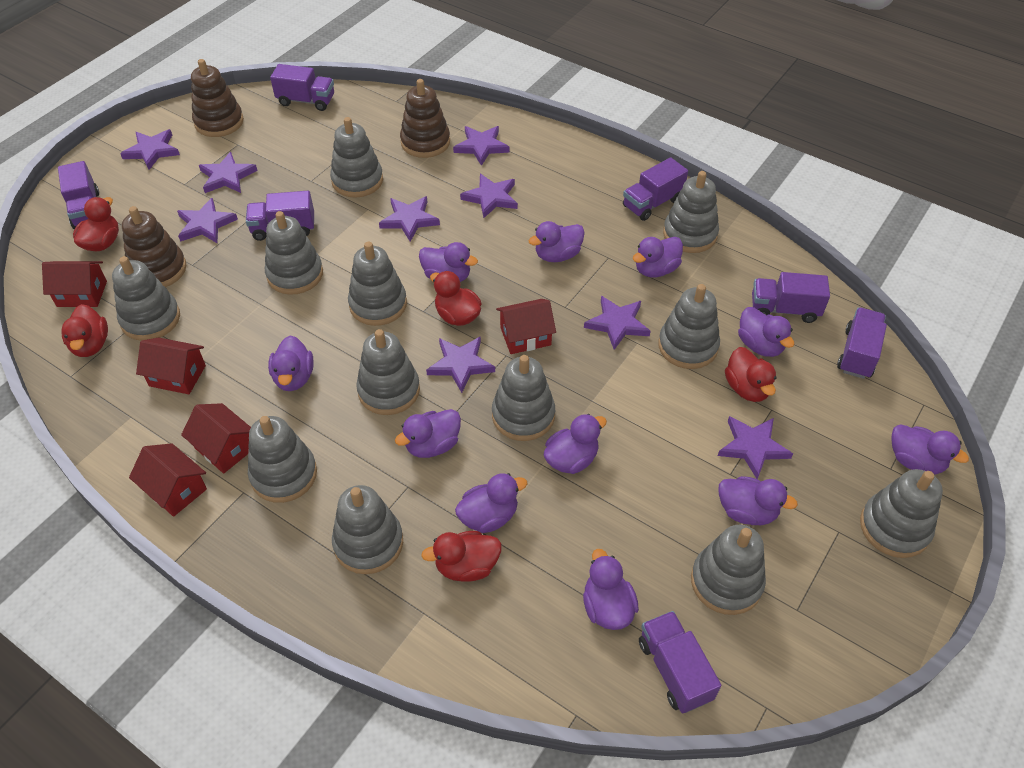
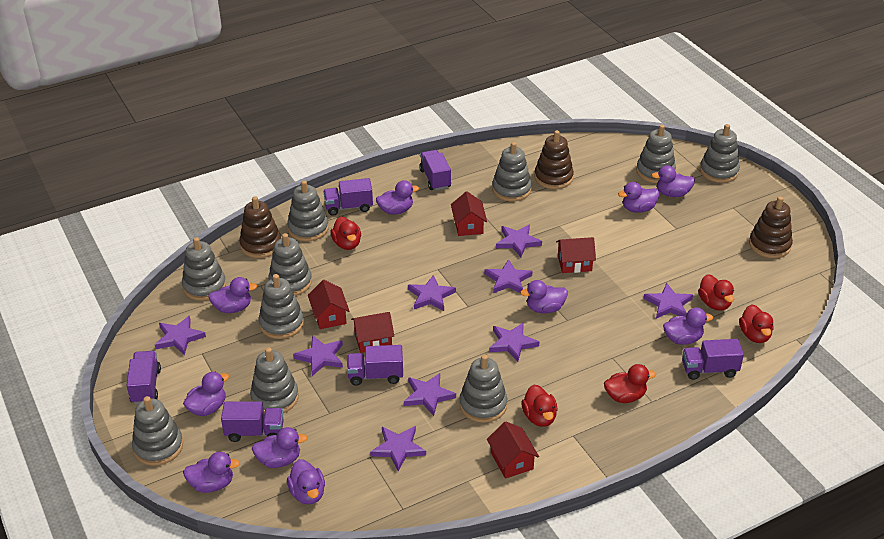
grey stacking toy: 12 -> 10
purple duck: 11 -> 10
purple truck: 7 -> 6

